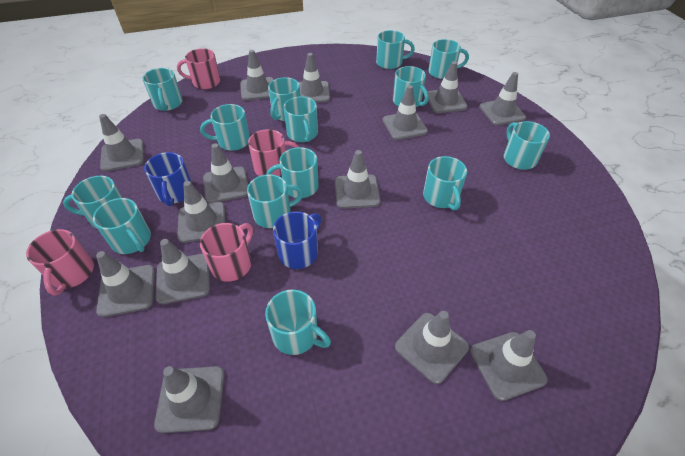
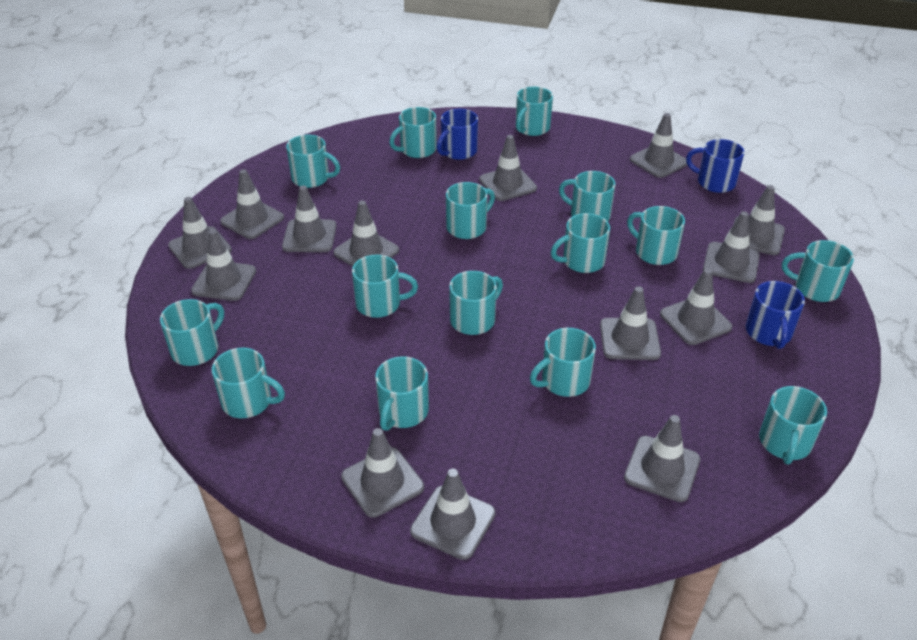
blue mug: 2 -> 3
pink mug: 4 -> 0
turquoise mug: 14 -> 15

